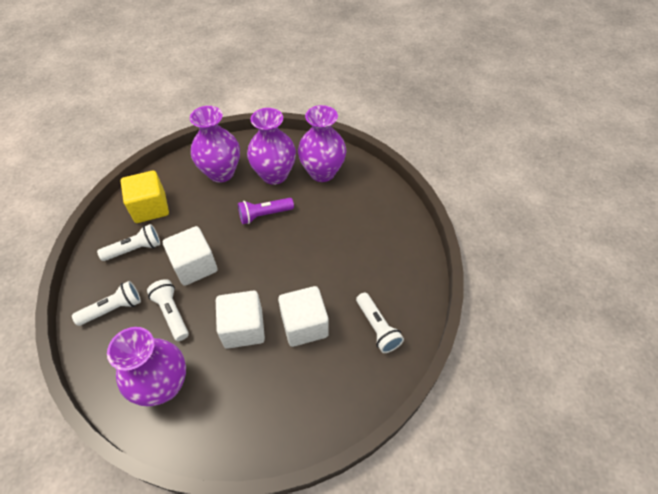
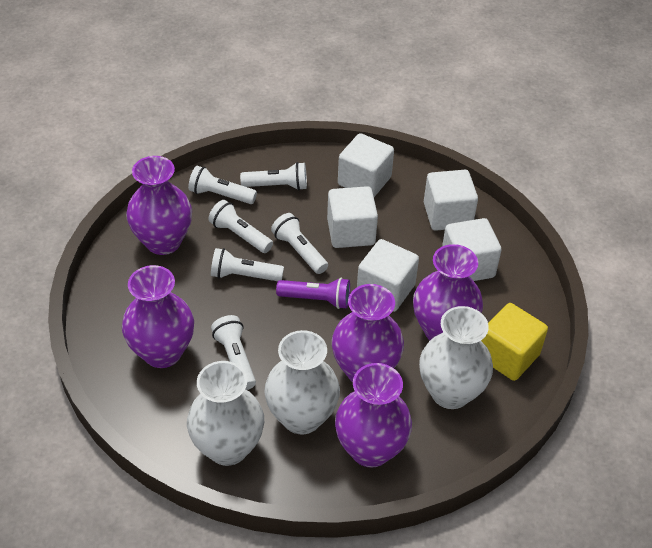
purple vase: 4 -> 5
white cube: 3 -> 5
white flashlight: 4 -> 6
white vase: 0 -> 3

